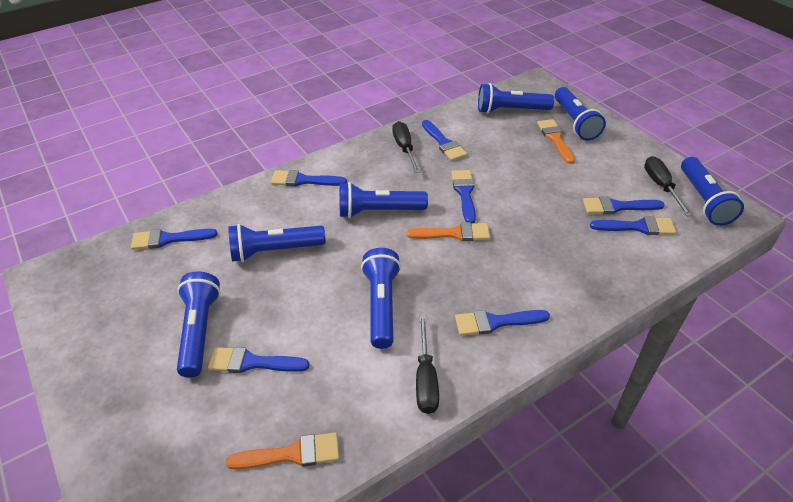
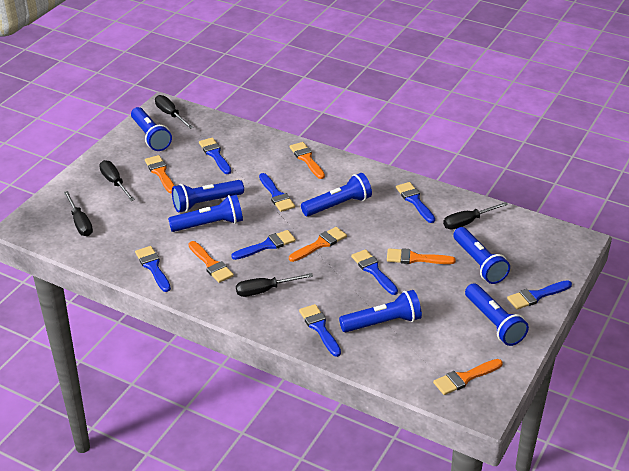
black screwdriver: 3 -> 5
orange brush: 3 -> 6

